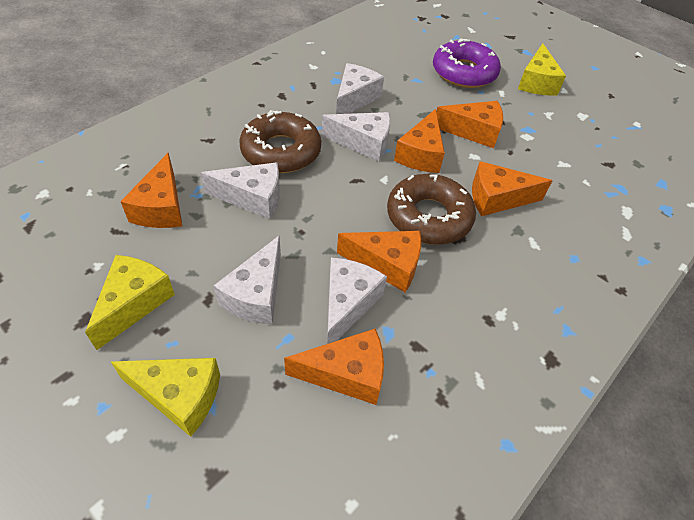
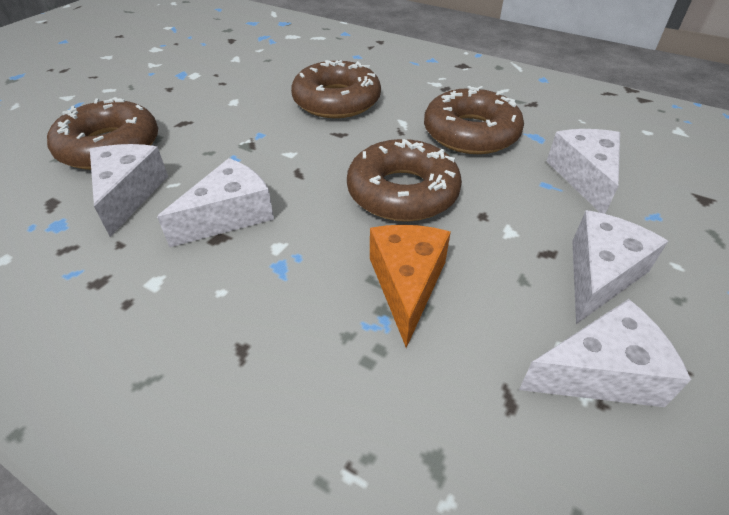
brown donut: 2 -> 4
orange cheese: 6 -> 1
purple donut: 1 -> 0
yellow cheese: 3 -> 0

